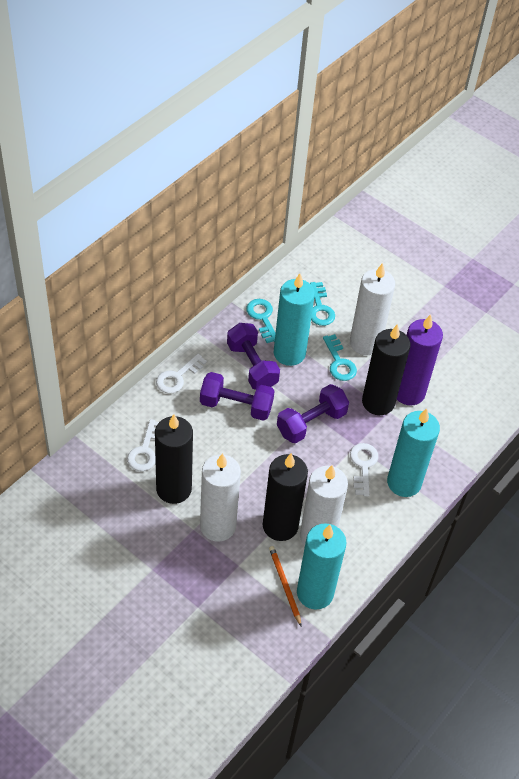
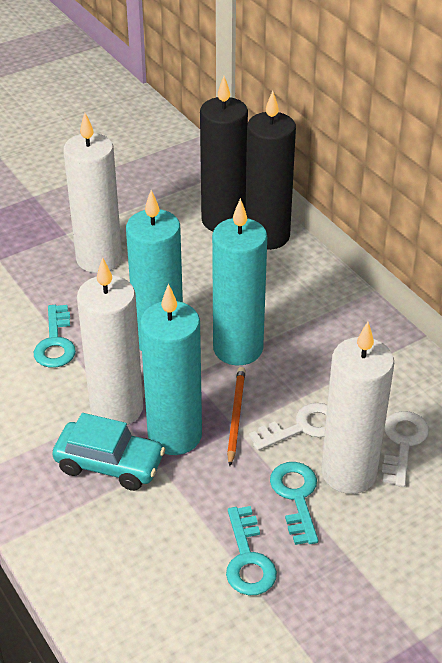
black candle: 3 -> 2
purple candle: 1 -> 0
purple dumbbell: 3 -> 0
turquoise car: 0 -> 1
white key: 3 -> 2

